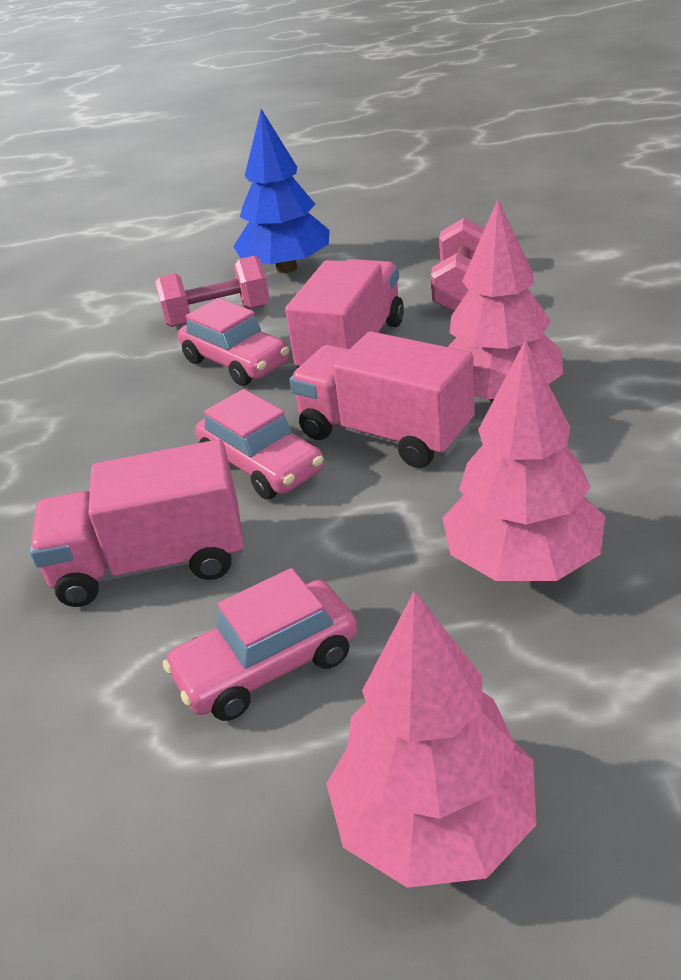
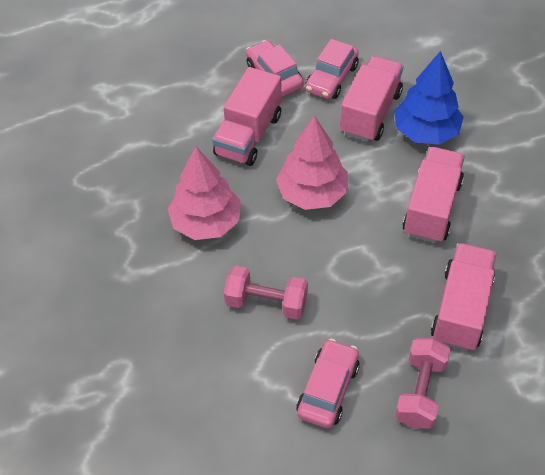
pink tree: 3 -> 2
pink truck: 3 -> 4

